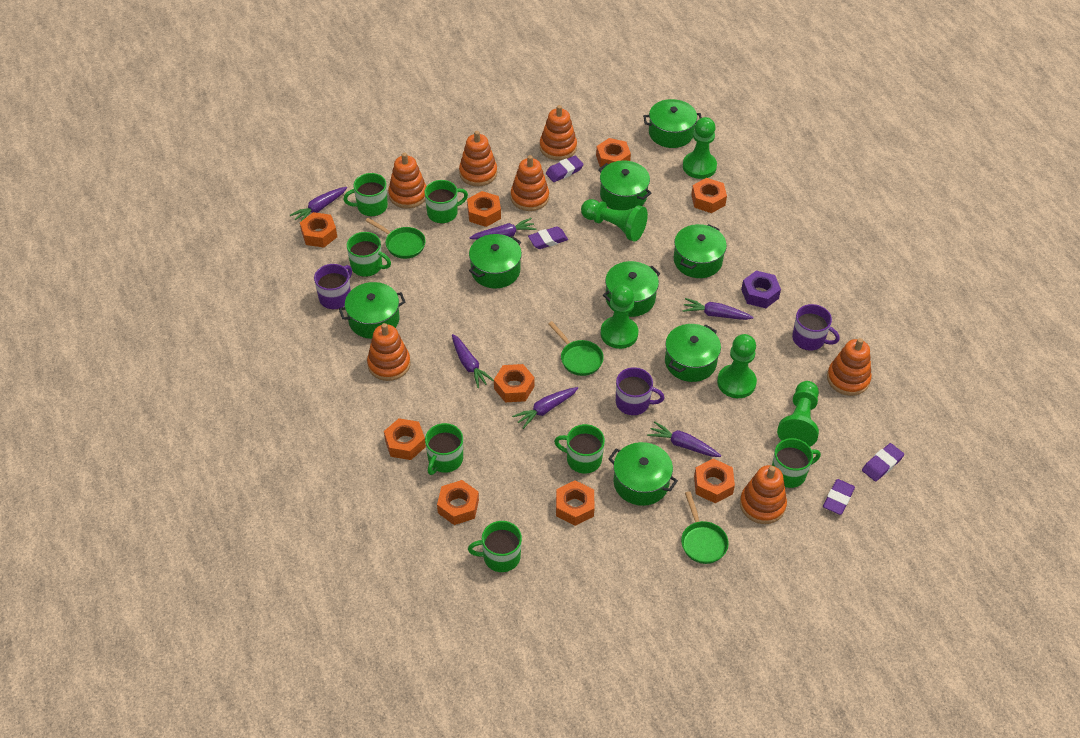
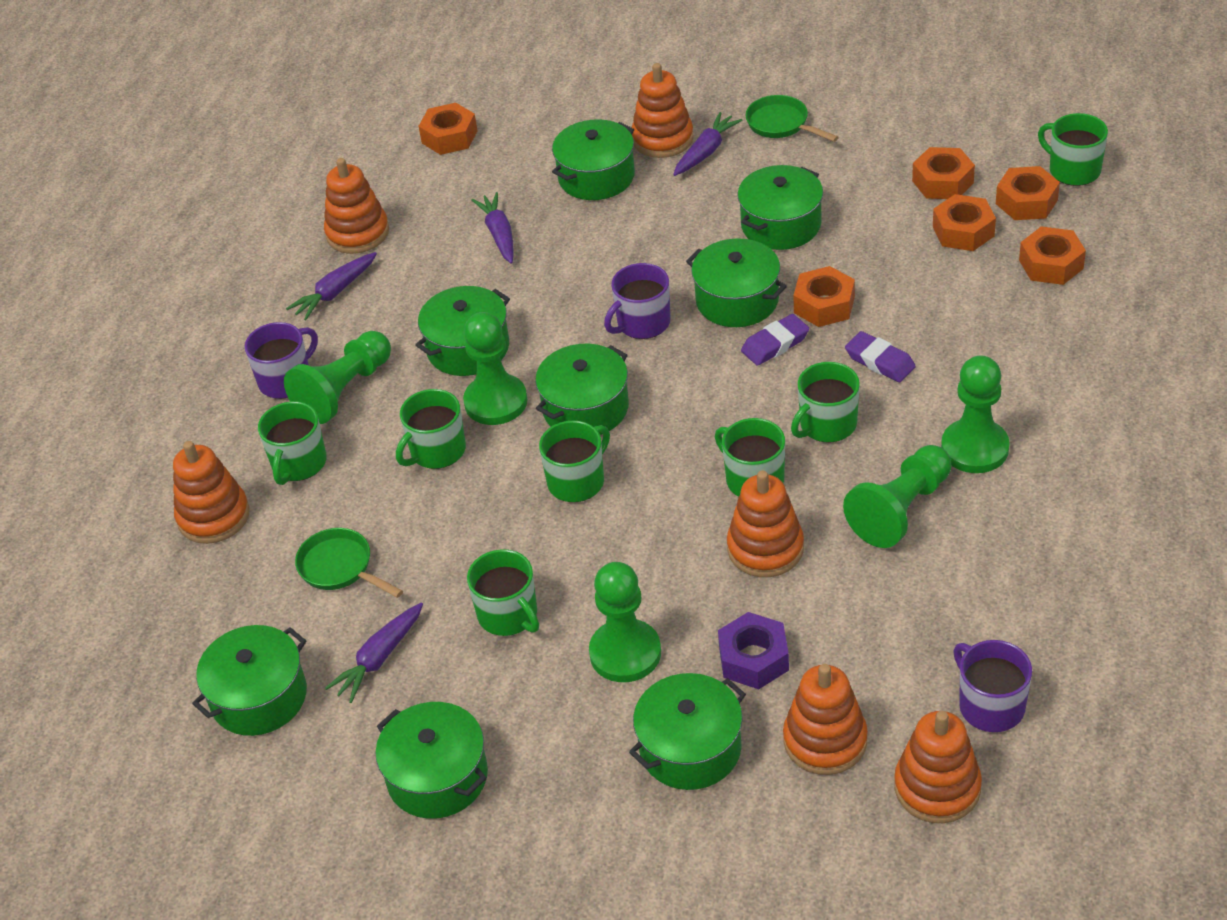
green pan: 3 -> 2
orange nut: 9 -> 6
orange stacking toy: 7 -> 6
purple carrot: 6 -> 4
purple eraser: 4 -> 2

